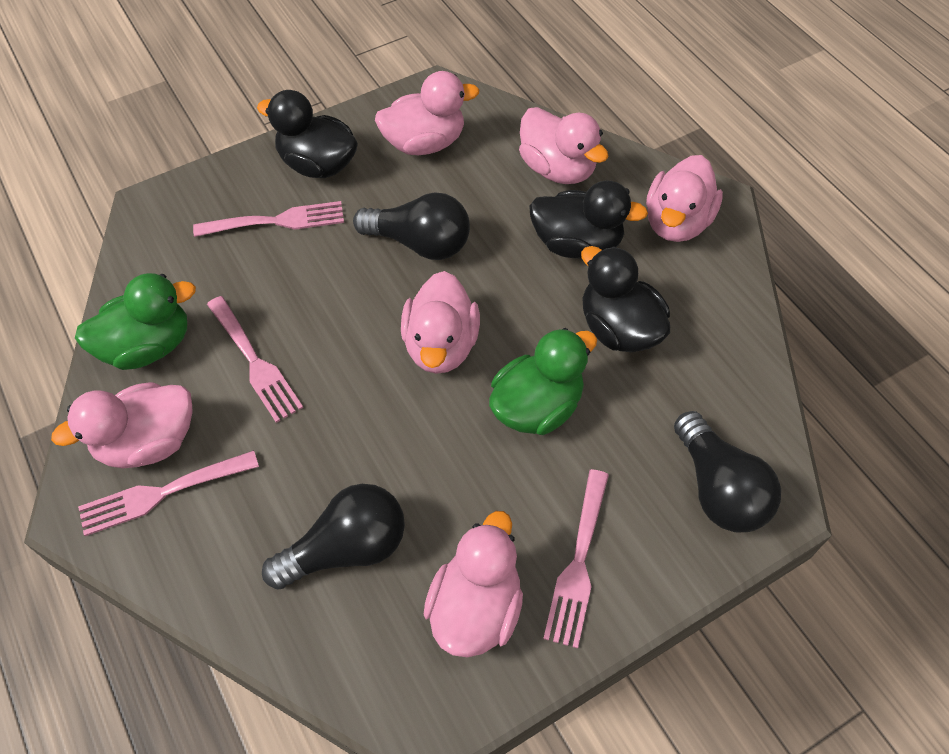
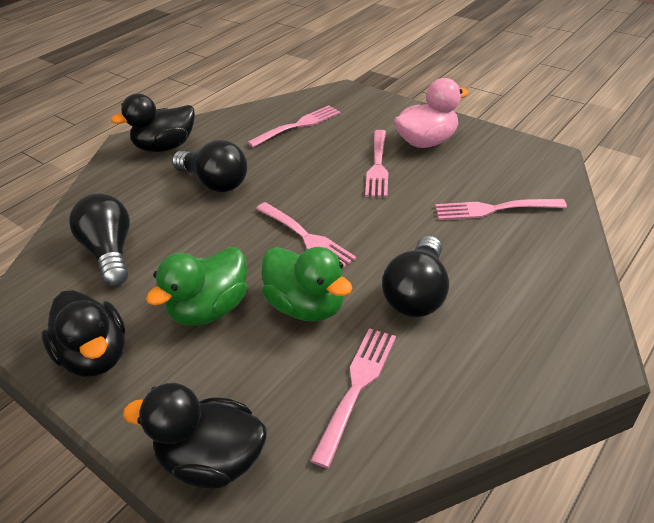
pink duck: 6 -> 1
pink fork: 4 -> 5

